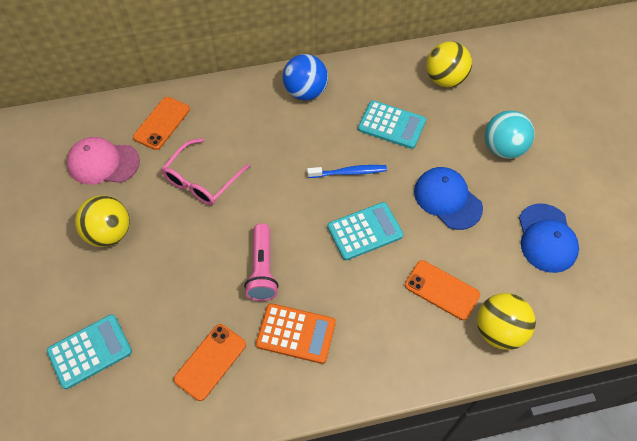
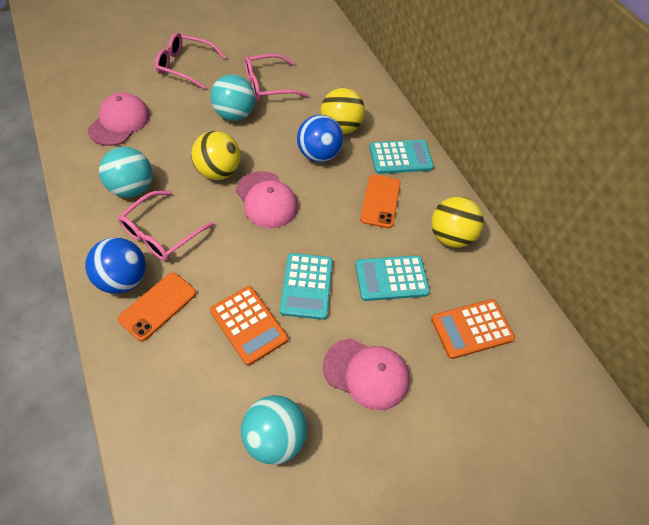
blue ball: 1 -> 2
blue cap: 2 -> 0
blue toothbrush: 1 -> 0
orange calculator: 1 -> 2
orange phone: 3 -> 2
pink cap: 1 -> 3
pink flashlight: 1 -> 0
pink glasses: 1 -> 3
turquoise ball: 1 -> 3

